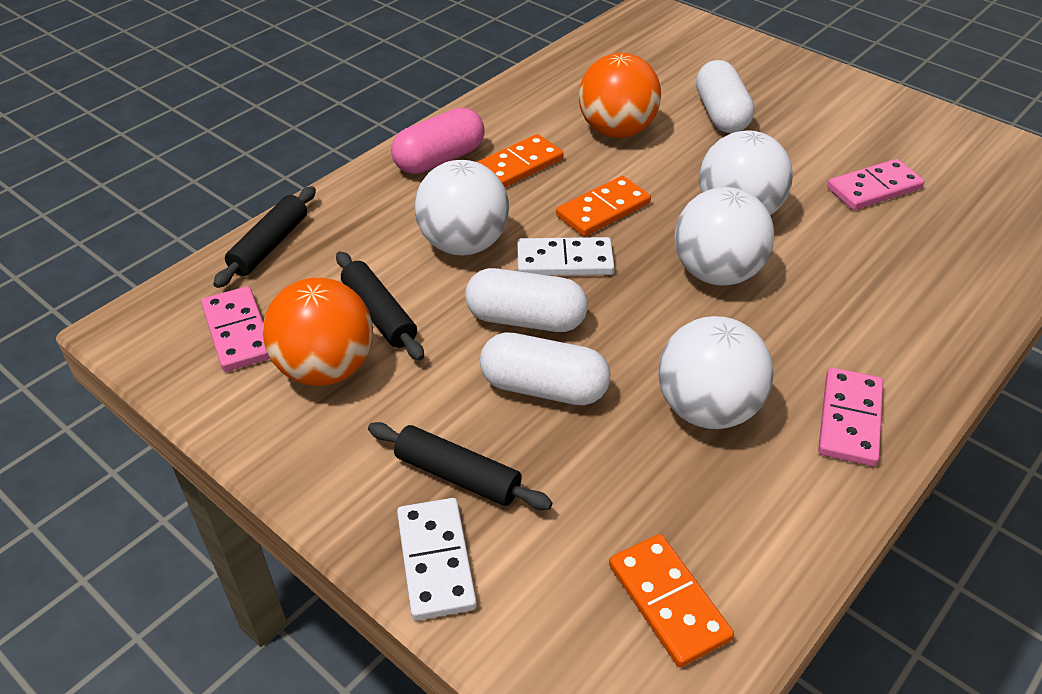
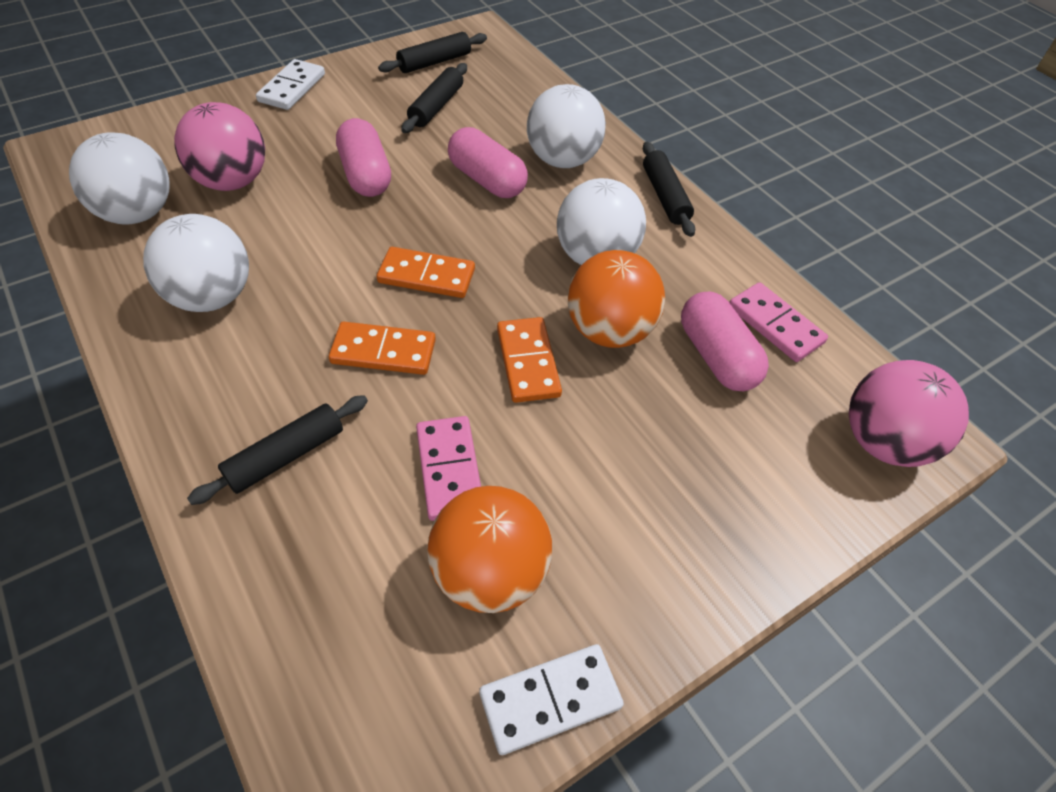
black rolling pin: 3 -> 4
pink ball: 0 -> 2
pink capsule: 1 -> 3
pink domino: 3 -> 2
white capsule: 3 -> 0

